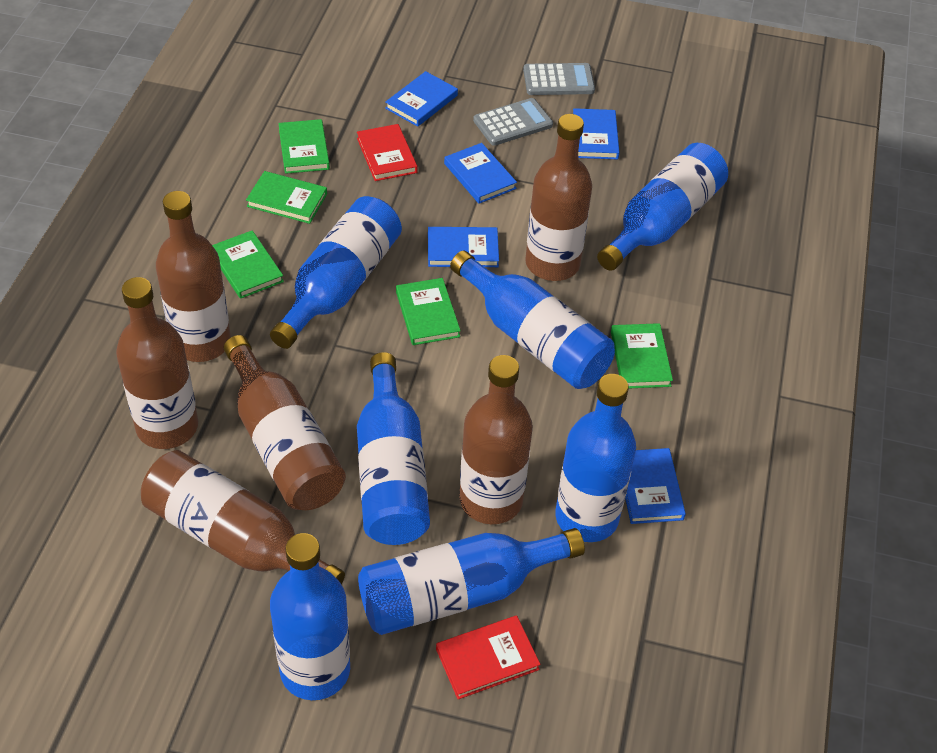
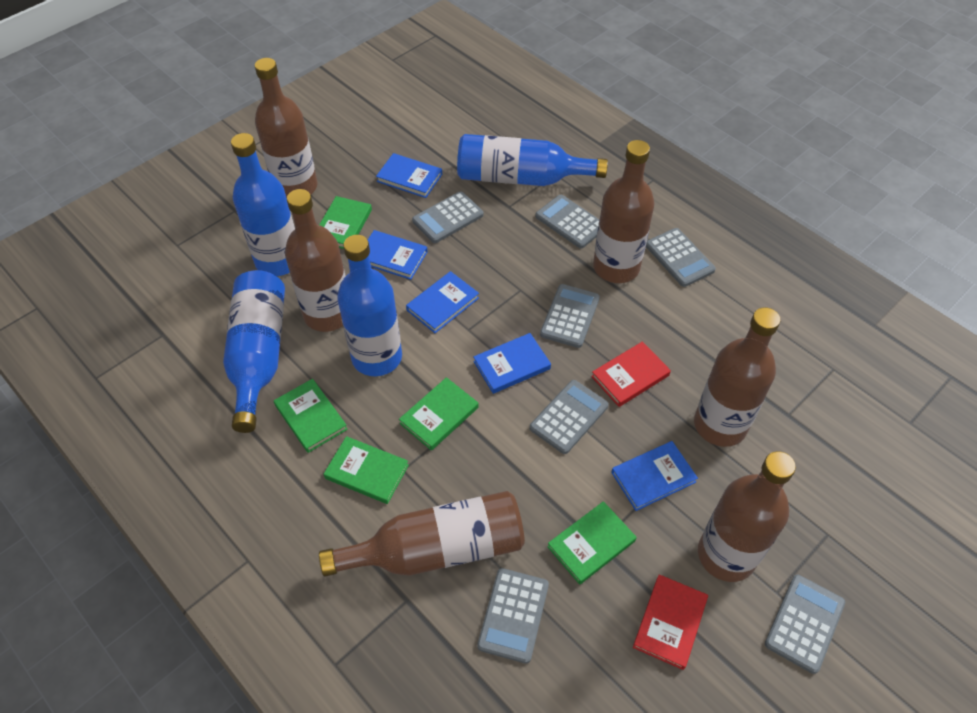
blue bottle: 7 -> 4
grey calculator: 2 -> 7

